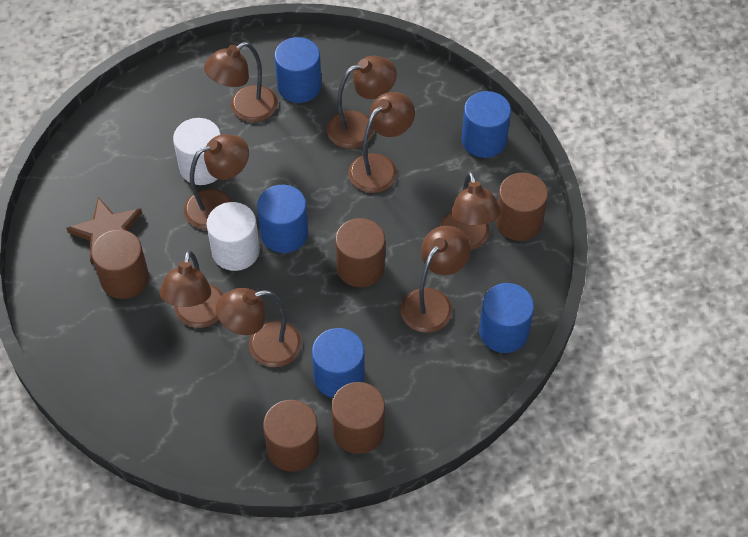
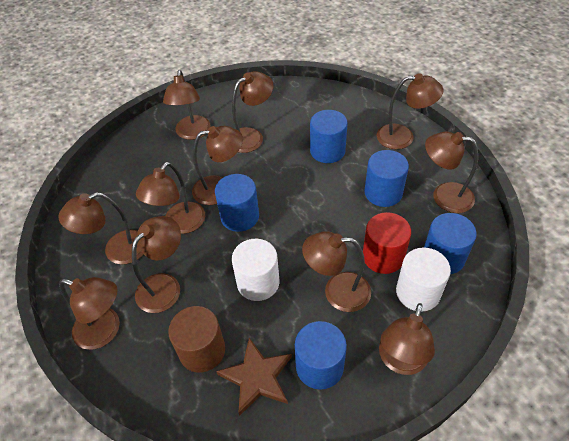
brown cylinder: 5 -> 1
brown lamp: 8 -> 11
red cylinder: 0 -> 1

